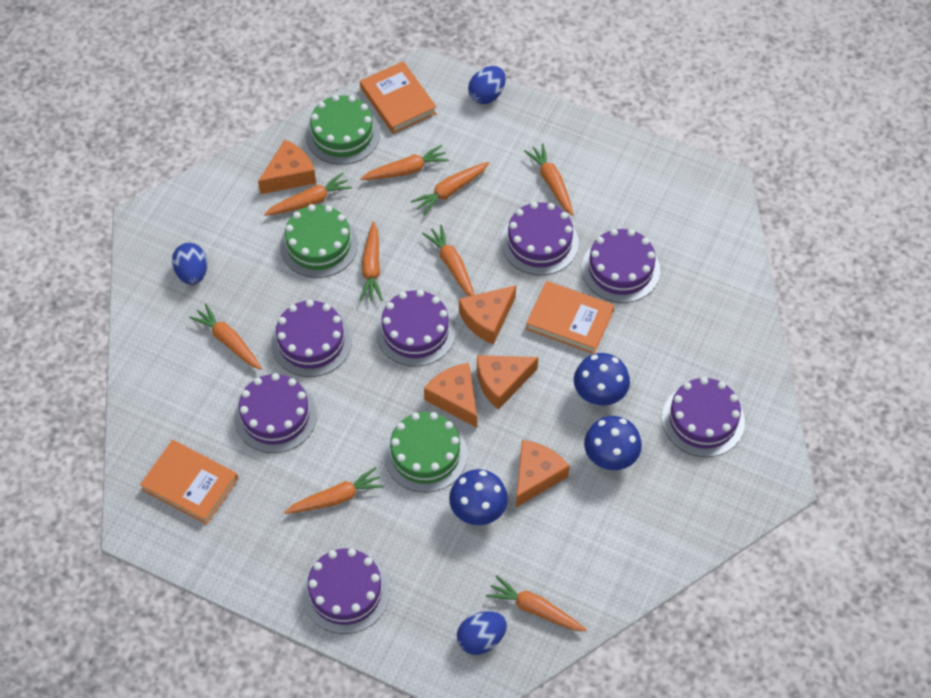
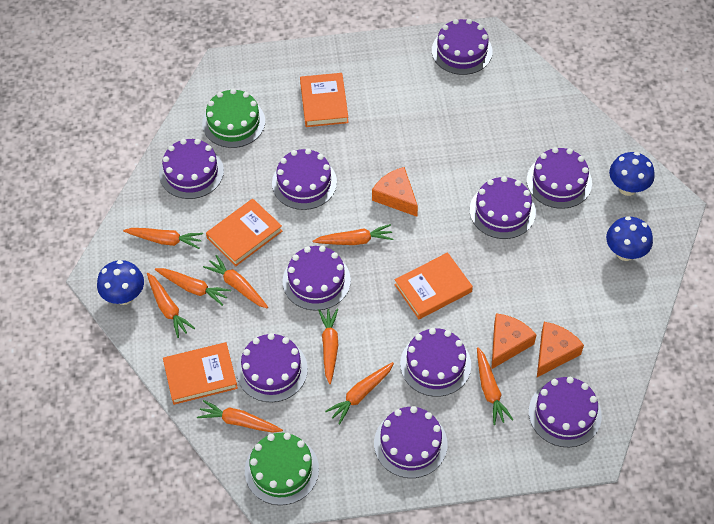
blue egg: 3 -> 0
green cake: 3 -> 2
orange book: 3 -> 4
orange cheese: 5 -> 3
purple cake: 7 -> 10

